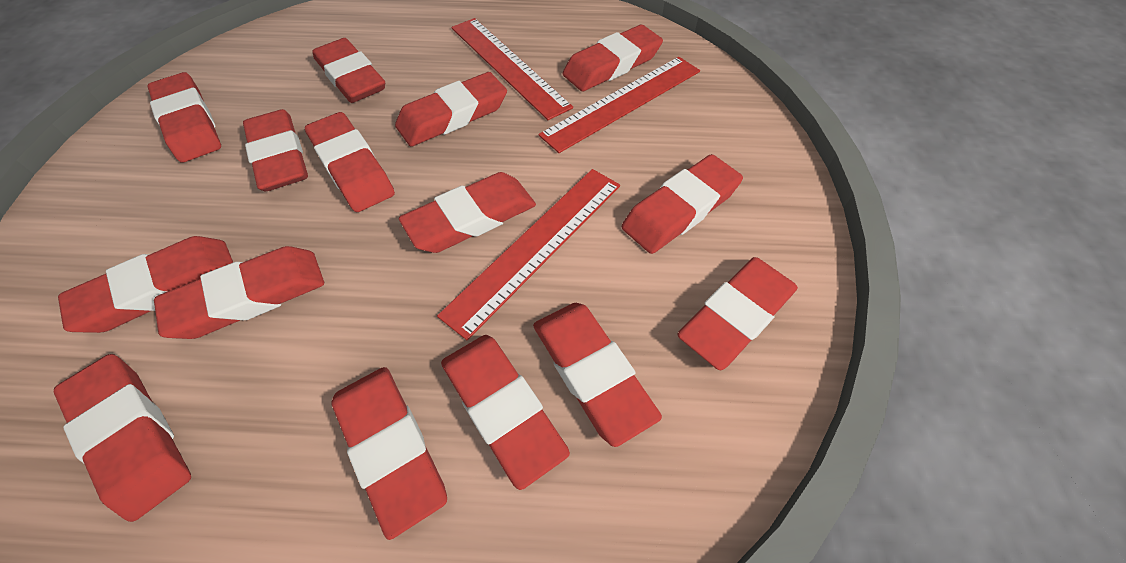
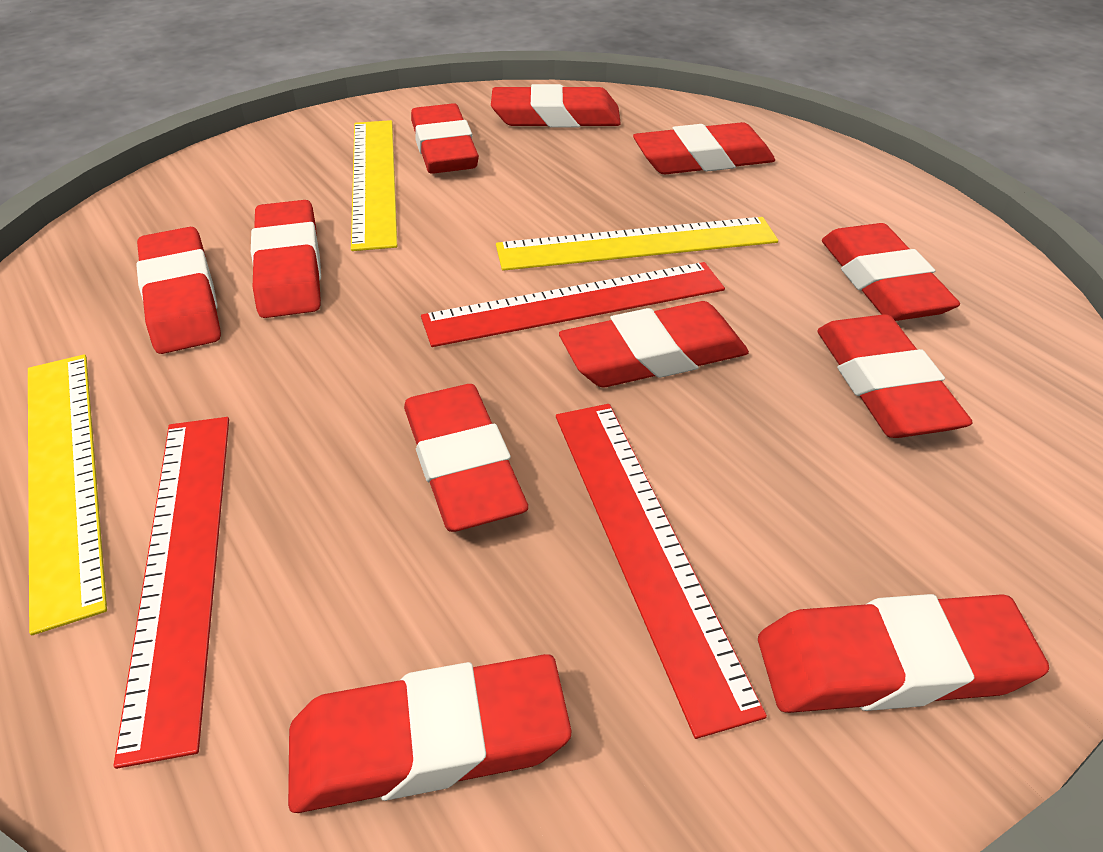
red eraser: 15 -> 11
yellow ruler: 0 -> 3

